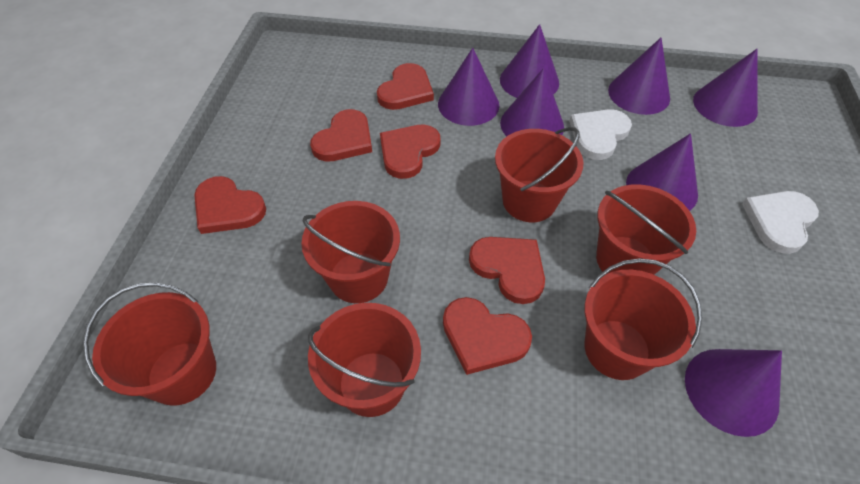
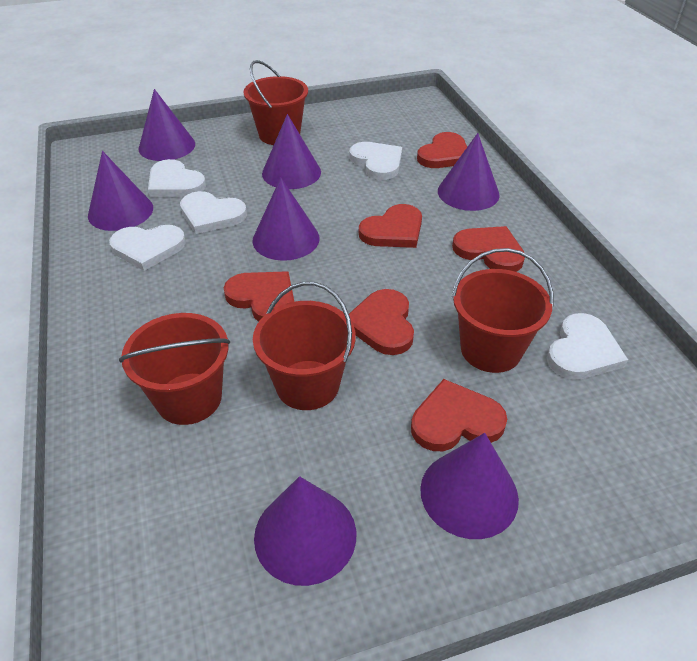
red bucket: 6 -> 4
white heart: 2 -> 5

